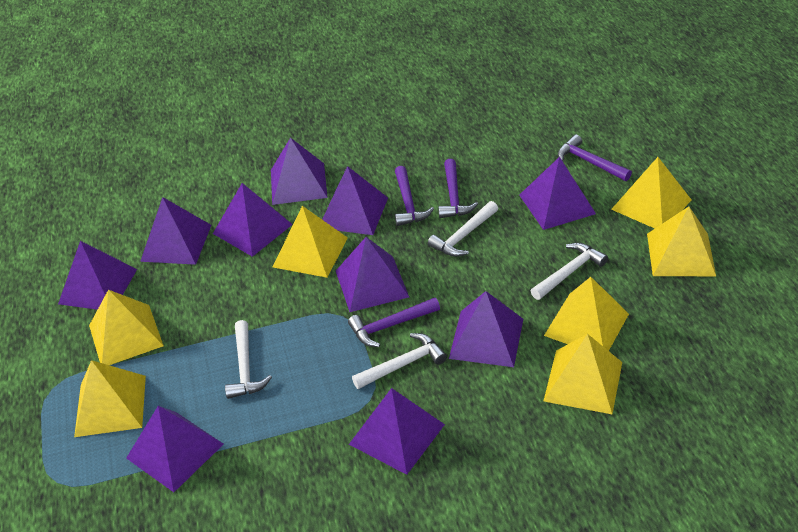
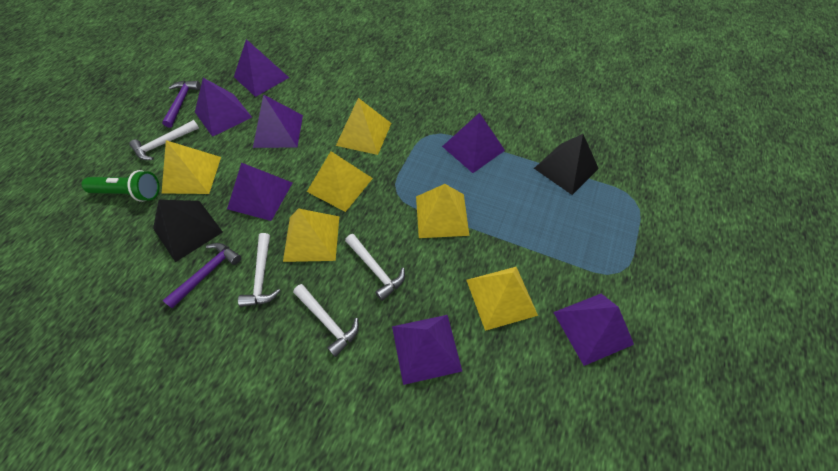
black pyramid: 0 -> 2
green flashlight: 0 -> 1
purple hammer: 4 -> 2
purple pyramid: 10 -> 7
yellow pyramid: 7 -> 6

